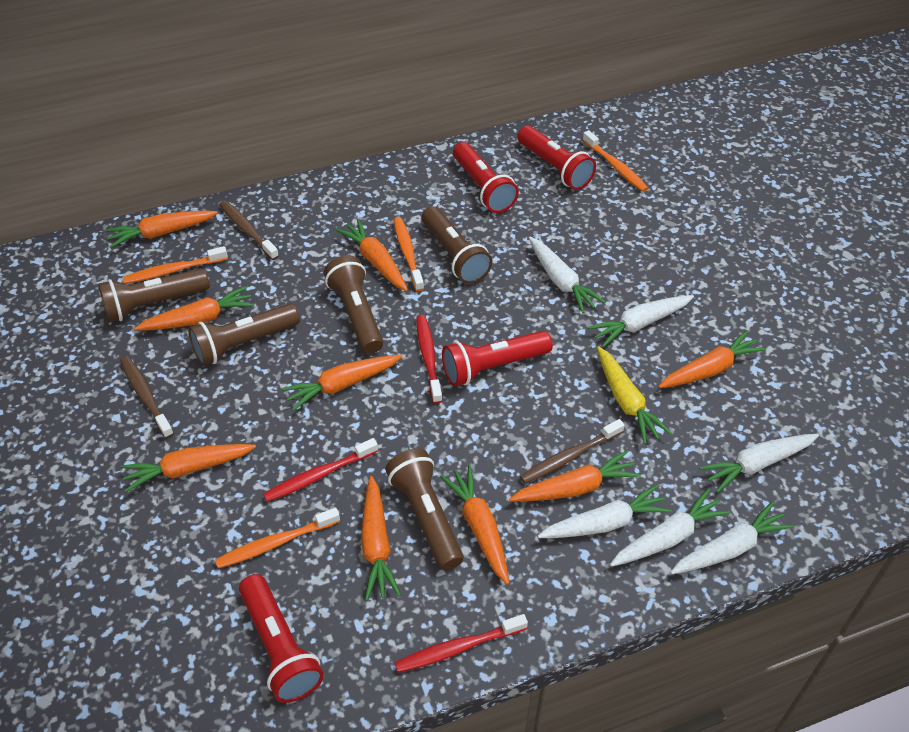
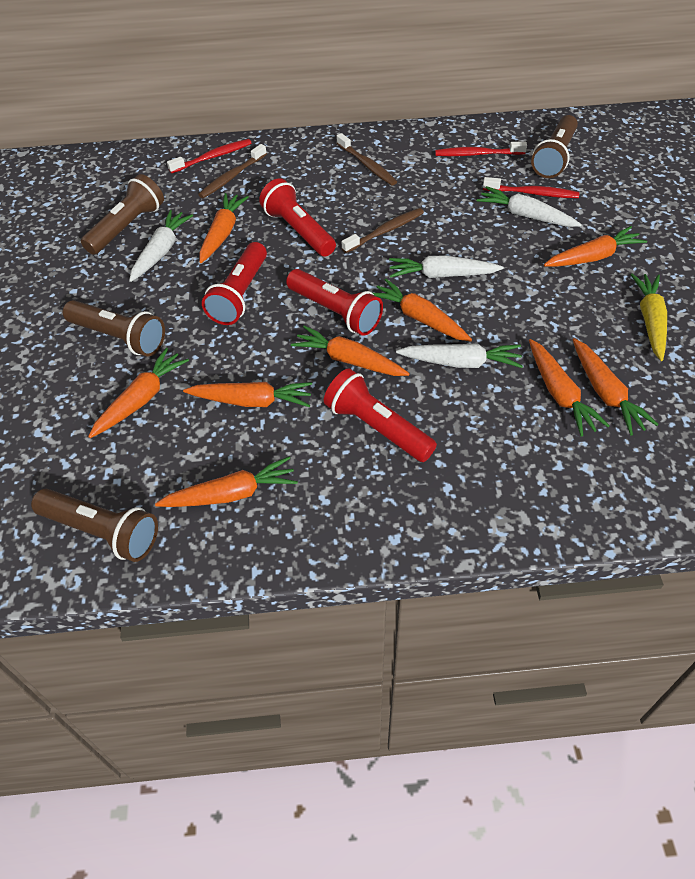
brown flashlight: 5 -> 4
orange toothbrush: 4 -> 0
white carrot: 6 -> 4

